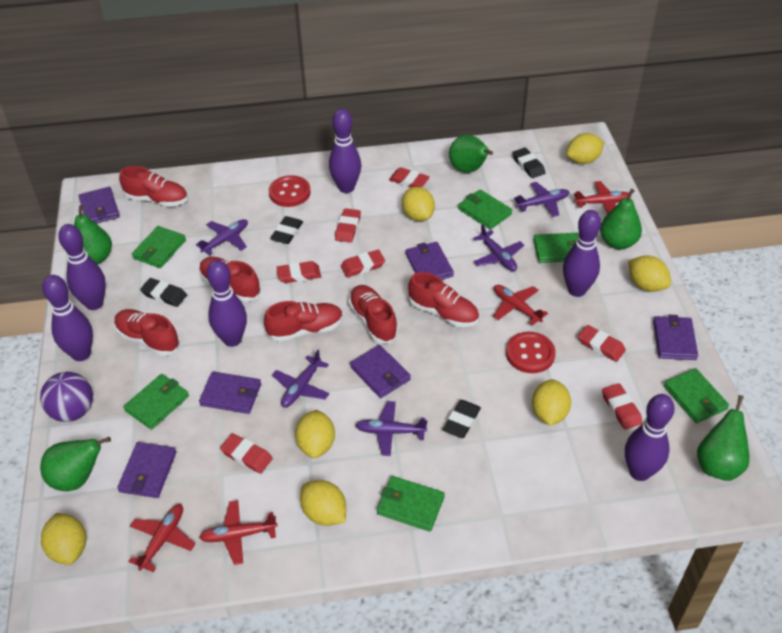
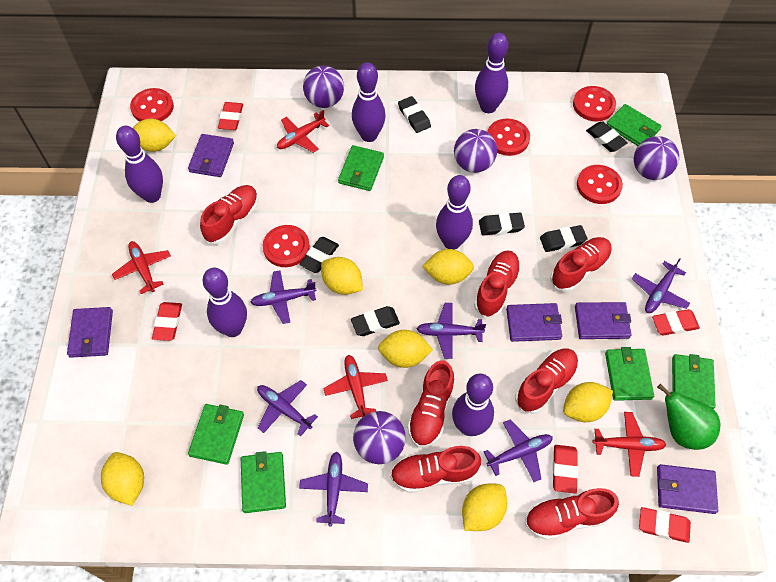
black eraser: 4 -> 6
green pear: 5 -> 1
purple ball: 1 -> 4
purple plane: 5 -> 6
purple wallet: 6 -> 5
red button: 2 -> 5
red eraser: 7 -> 5
red shoe: 6 -> 7

